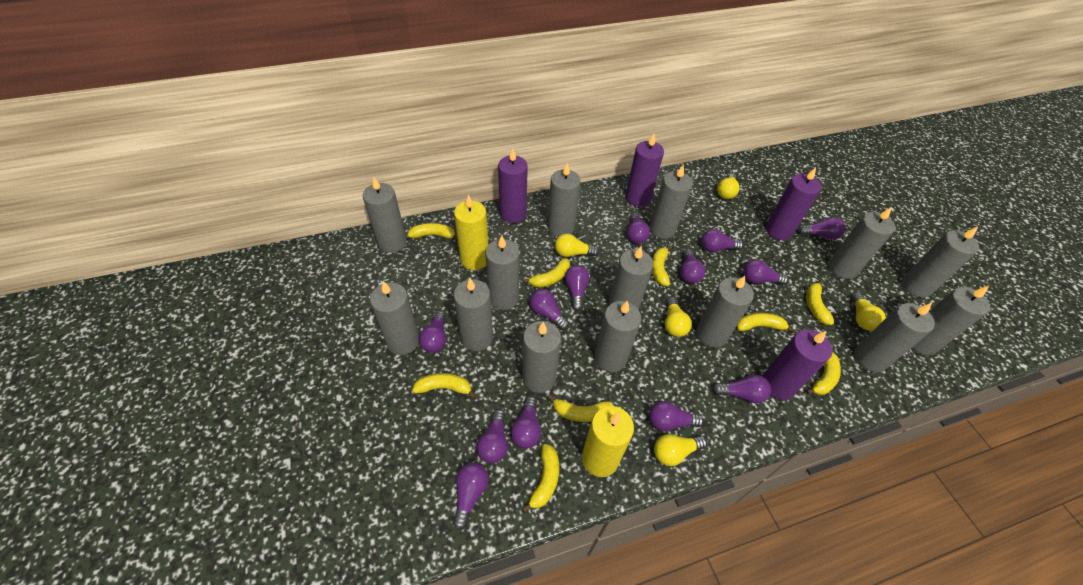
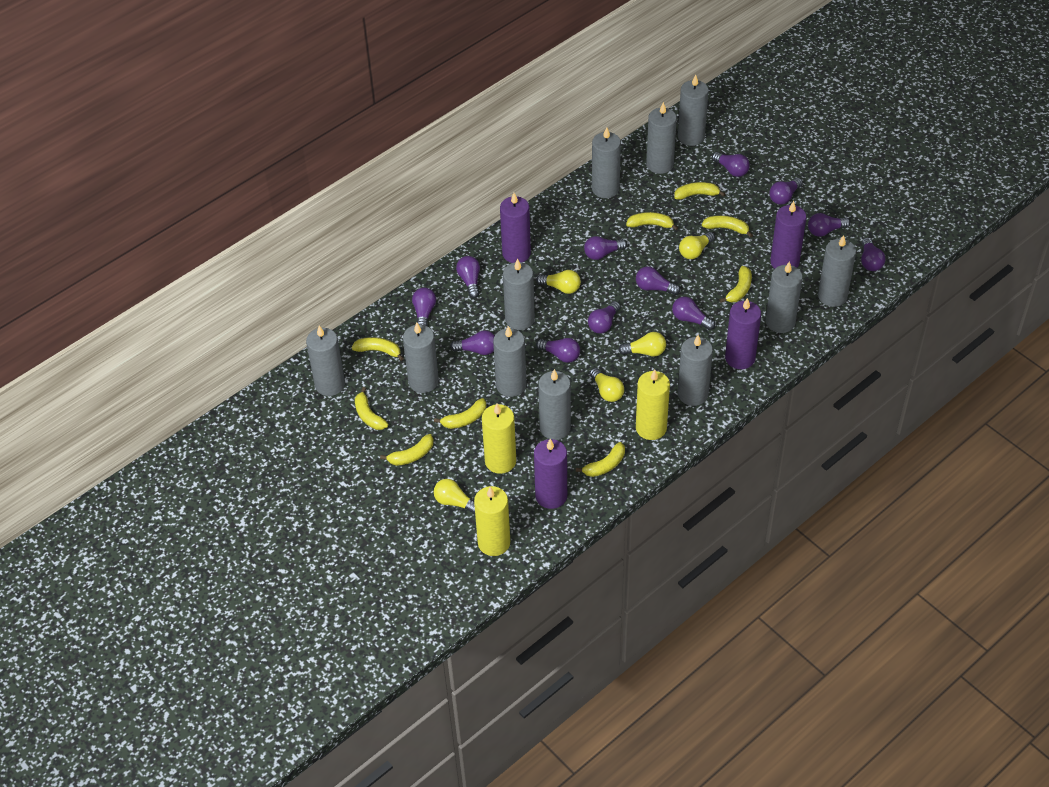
grey candle: 14 -> 11
purple light bulb: 13 -> 12
yellow candle: 2 -> 3

